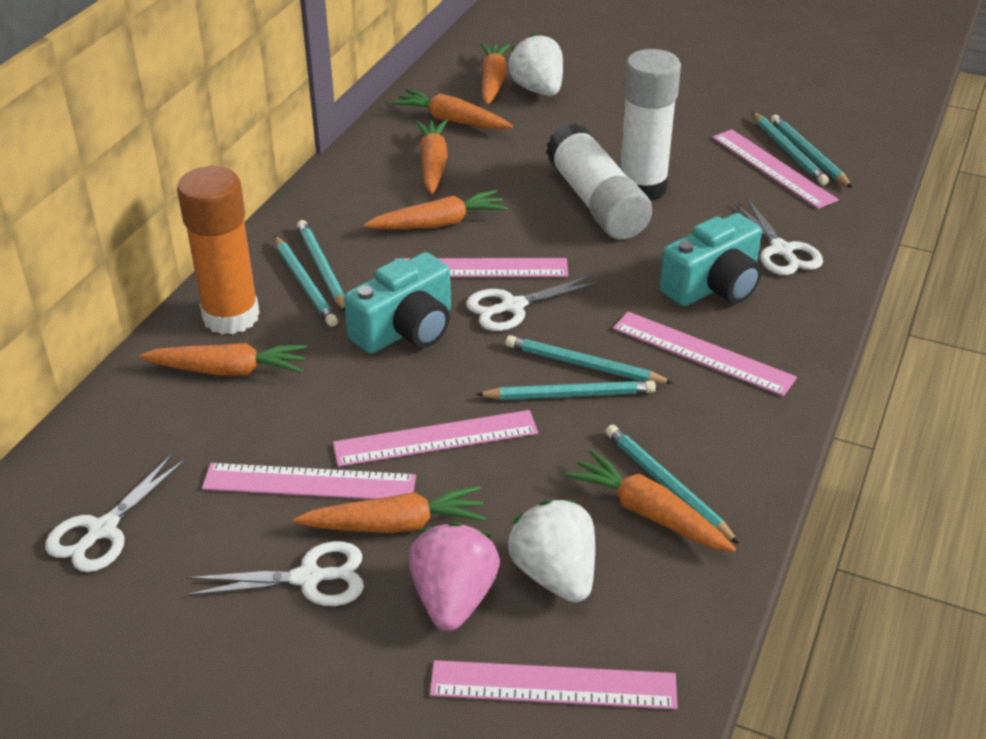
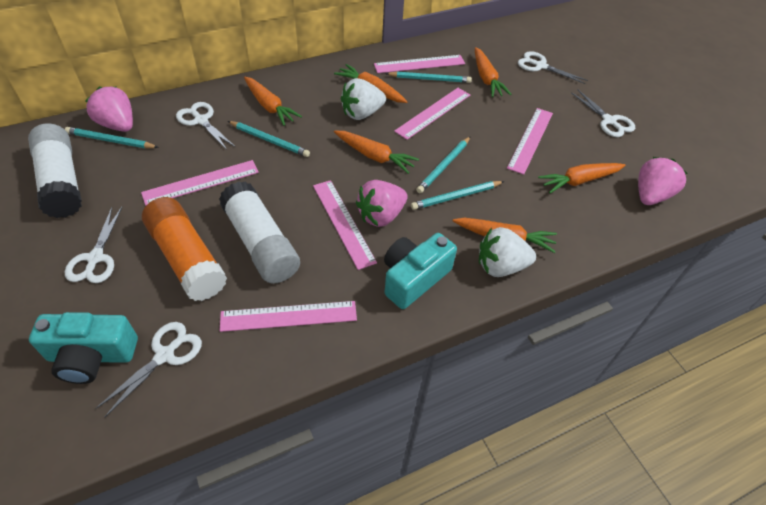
orange carrot: 7 -> 6
pink strawberry: 1 -> 3
turquoise pencil: 7 -> 5
white scissors: 4 -> 5

